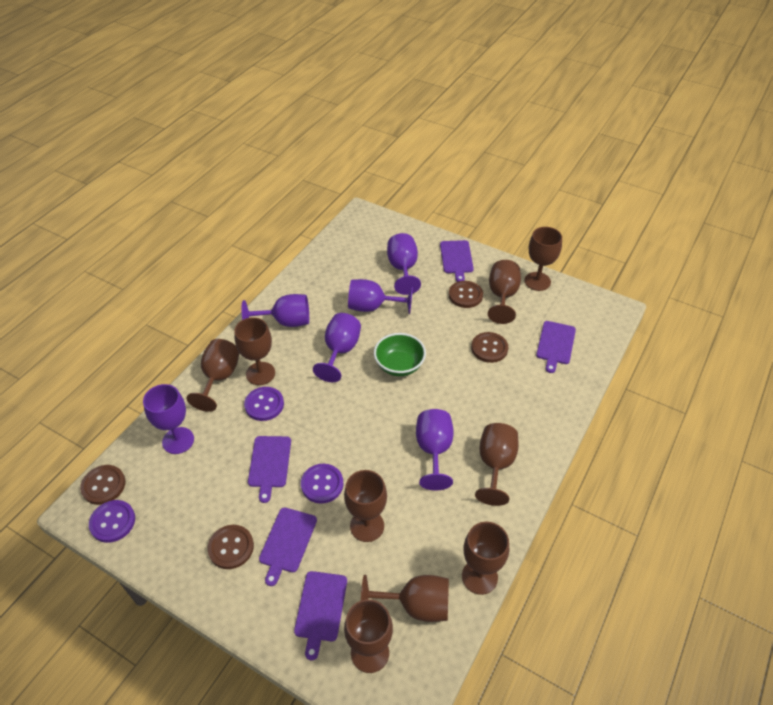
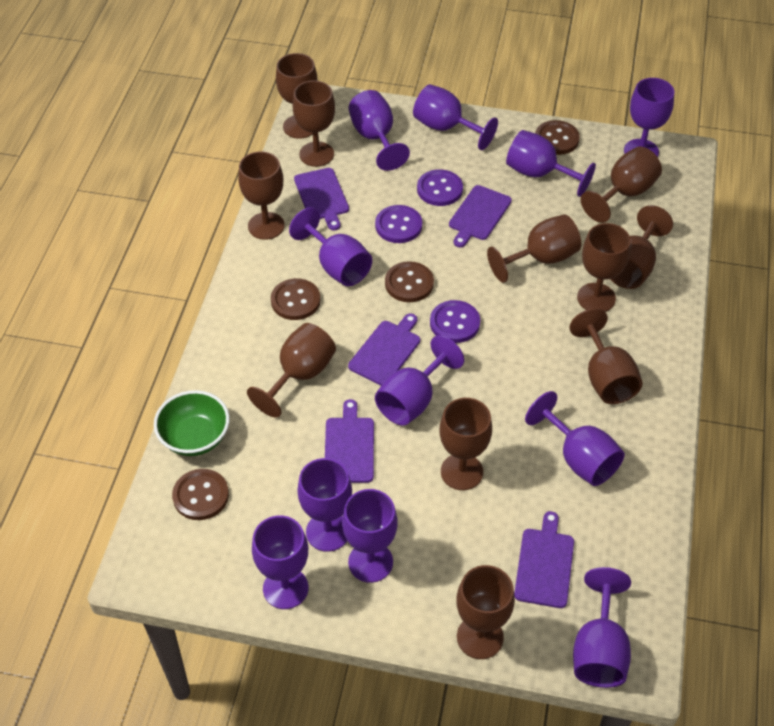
brown goblet: 9 -> 11
purple goblet: 6 -> 11

